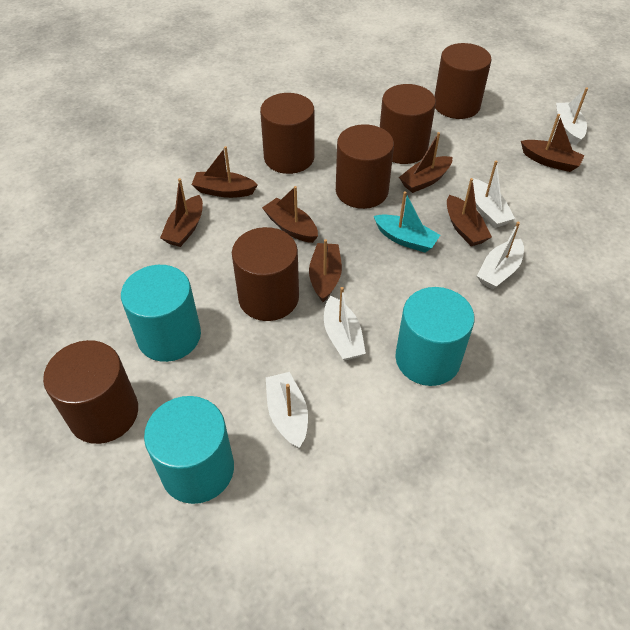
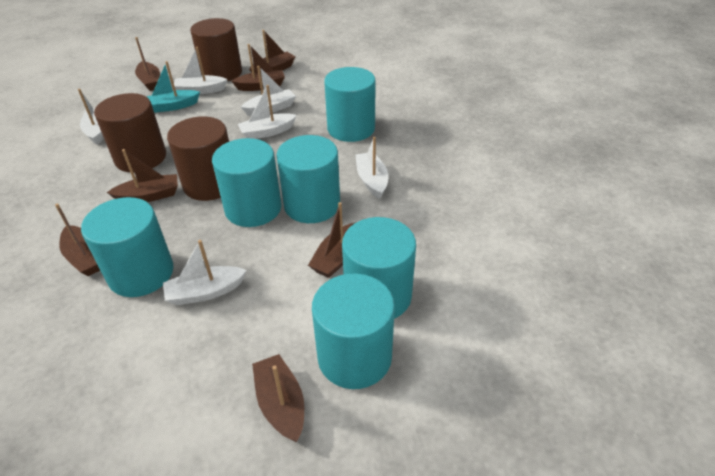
brown cylinder: 6 -> 3
turquoise cylinder: 3 -> 6
white boat: 5 -> 6

